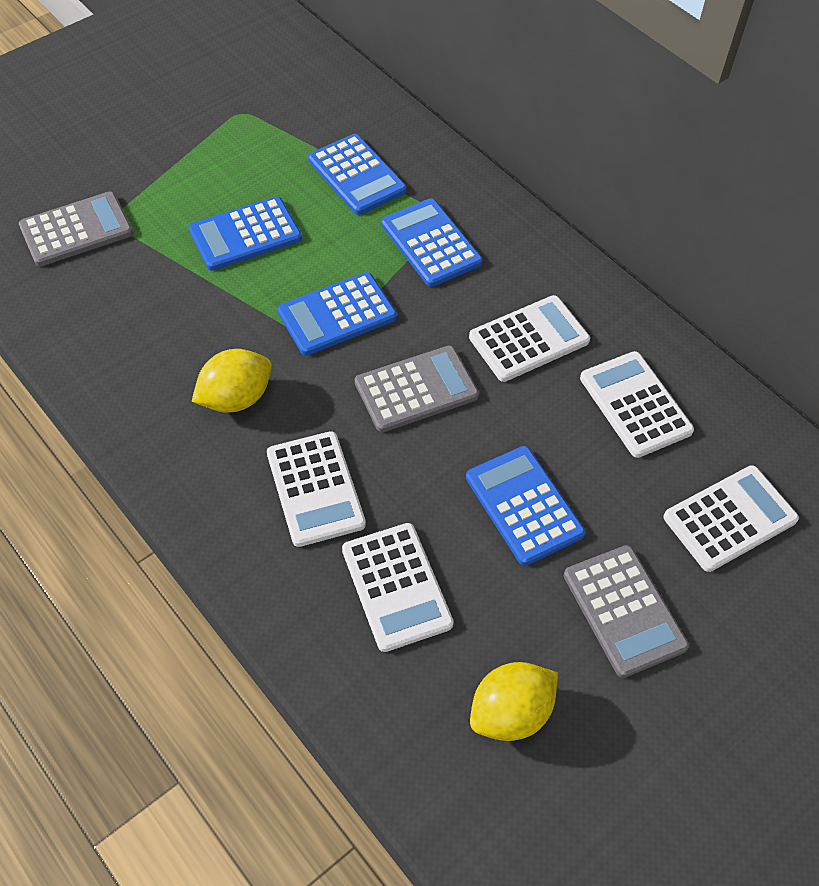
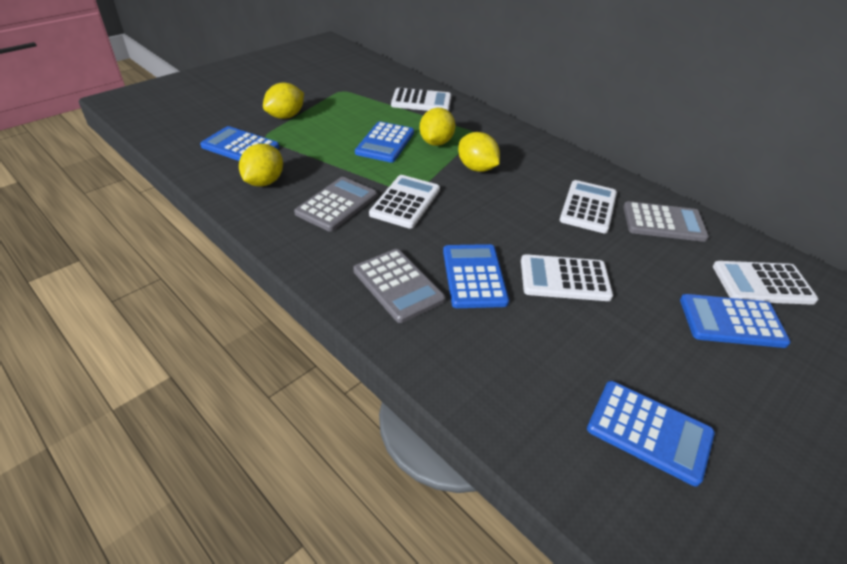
yellow lemon: 2 -> 4

